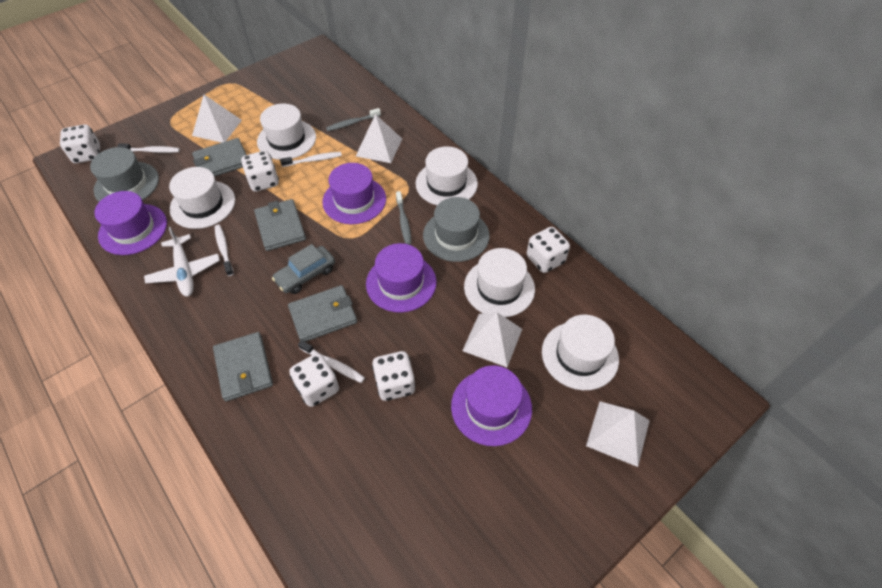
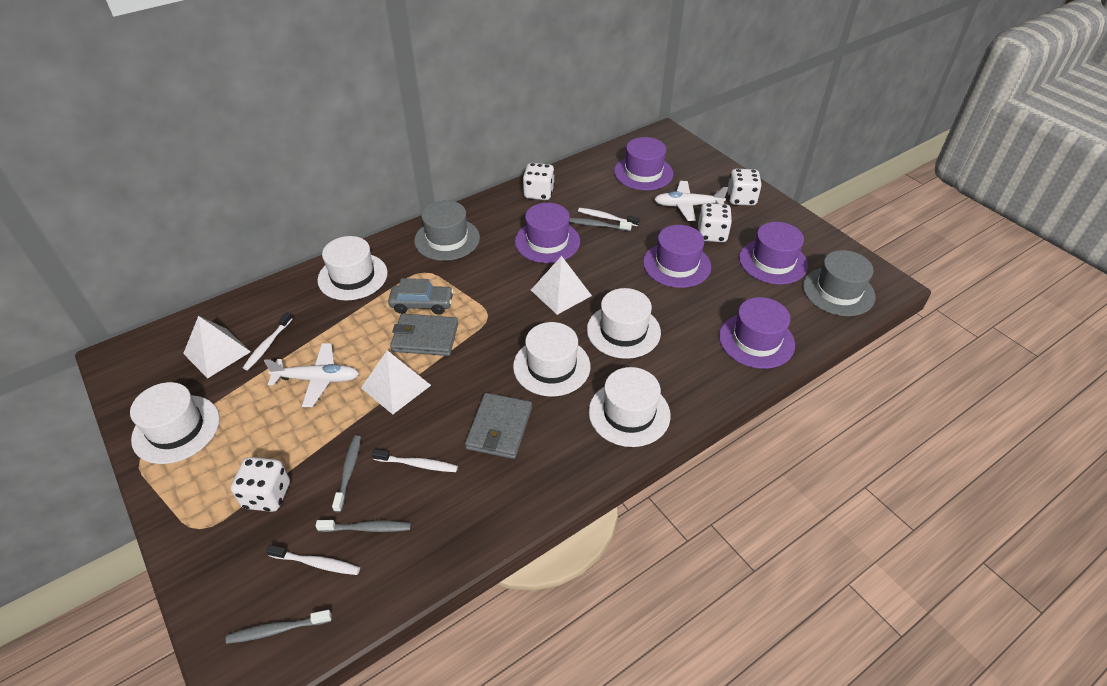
grey toothbrush: 2 -> 4
grey wallet: 4 -> 2
purple hat: 4 -> 5
white dice: 5 -> 4
white plane: 1 -> 2
white pyramid: 4 -> 3

